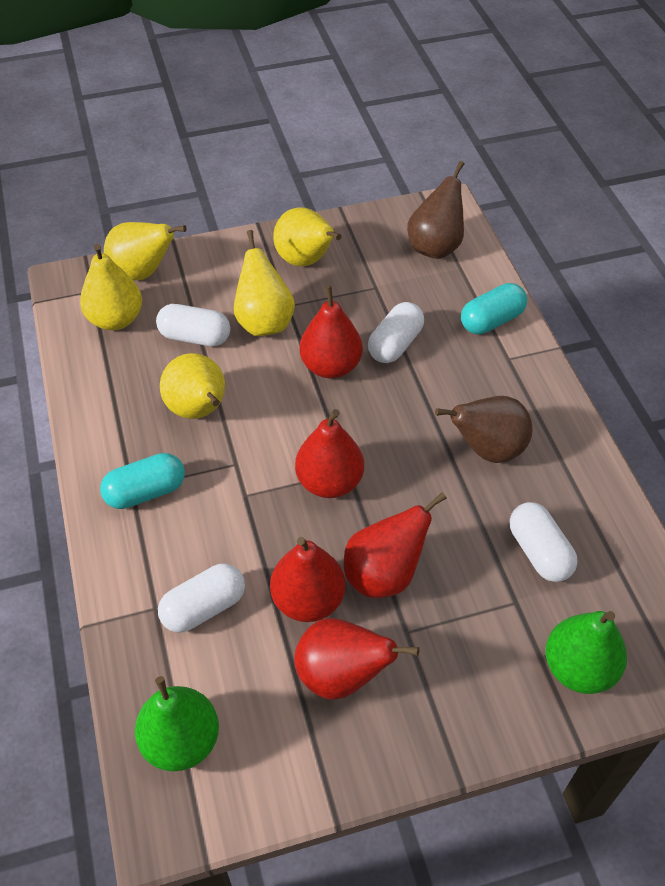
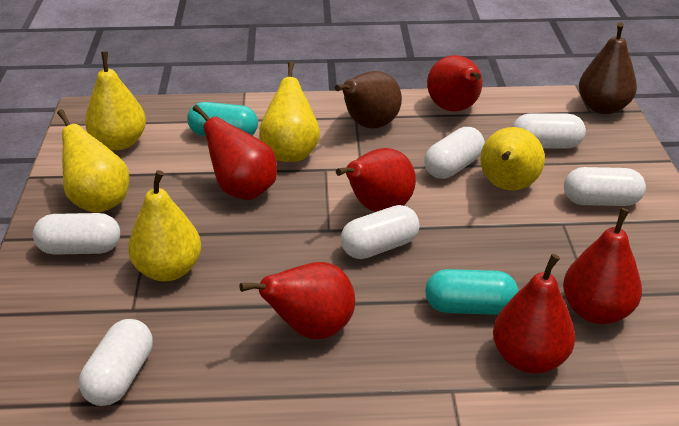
green pear: 2 -> 0
red pear: 5 -> 6
white capsule: 4 -> 6

